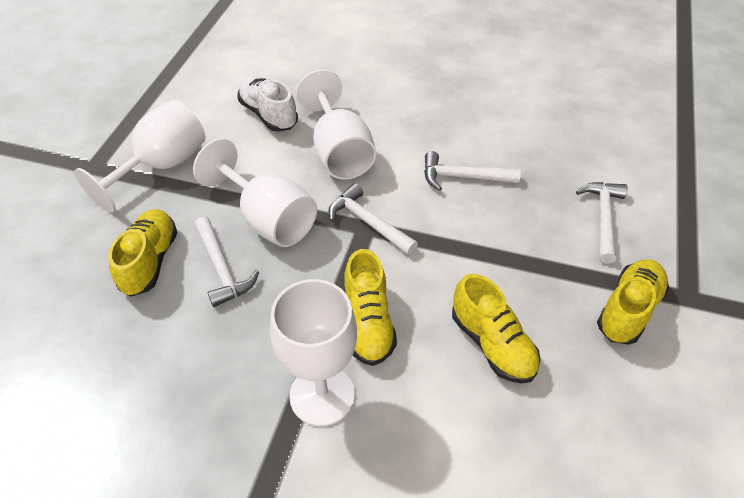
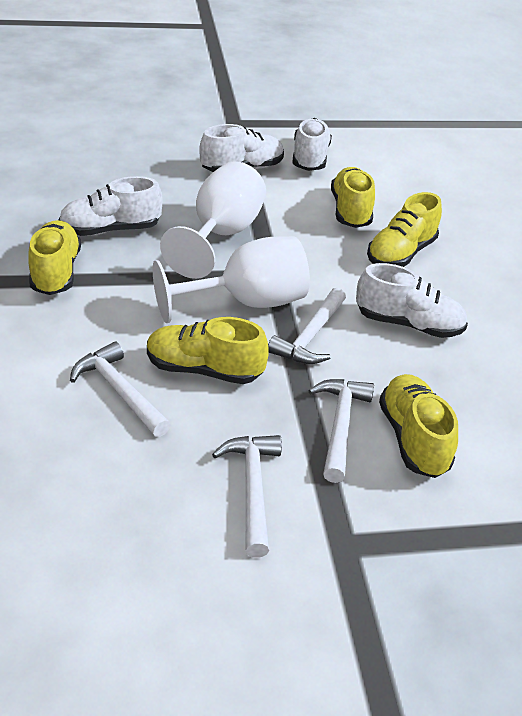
white goblet: 4 -> 2
white shoe: 1 -> 4
yellow shoe: 4 -> 5

